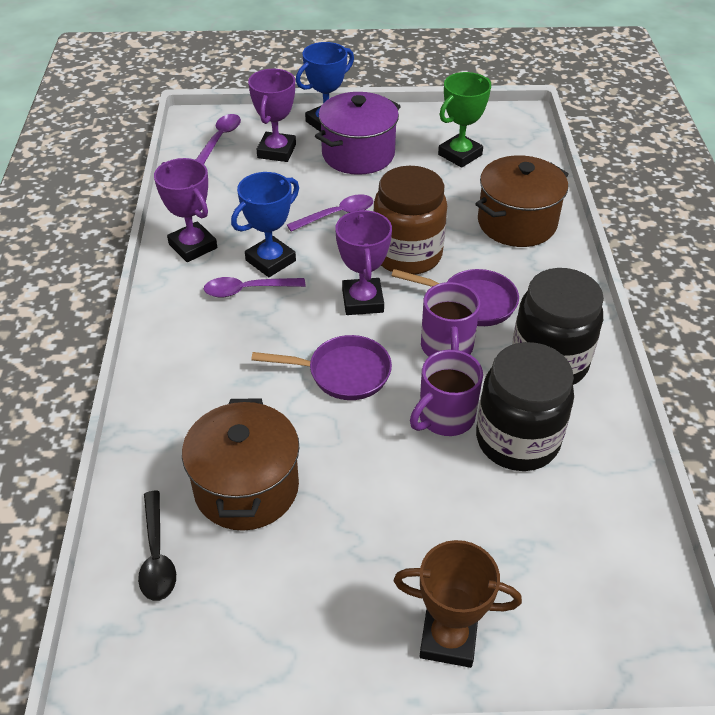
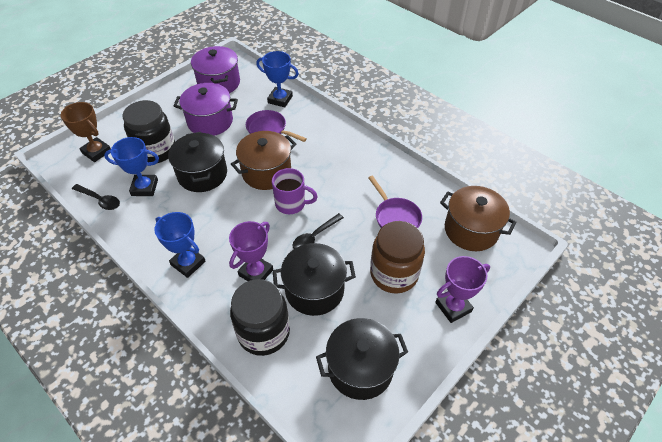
black pot: 0 -> 3
black spoon: 1 -> 2
blue trophy: 2 -> 3
green trophy: 1 -> 0
purple mug: 2 -> 1
purple pot: 1 -> 2
purple spoon: 3 -> 0
purple trophy: 3 -> 2

